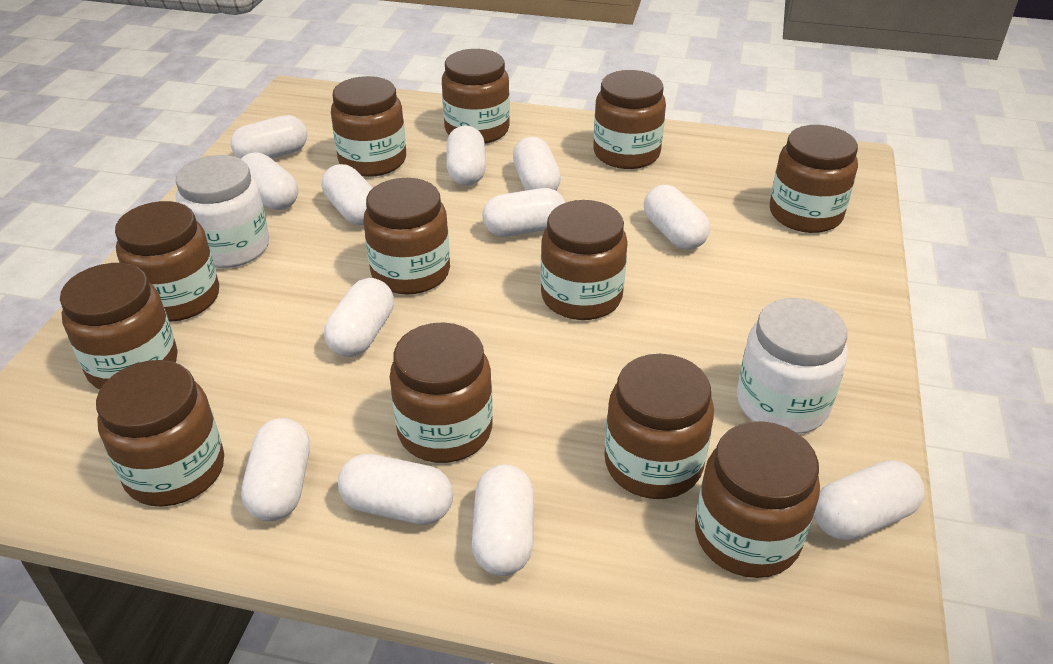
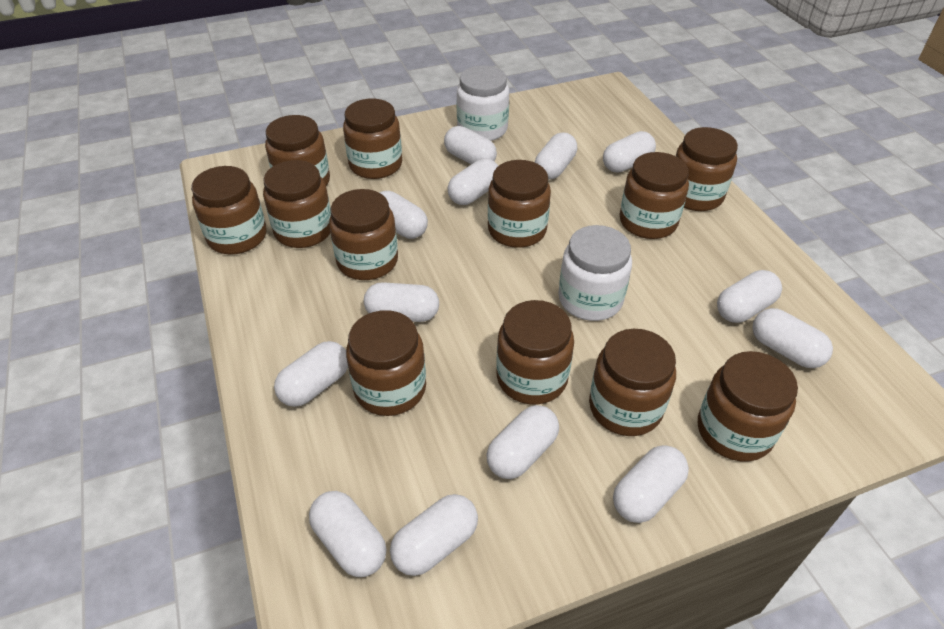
white capsule: 12 -> 13

